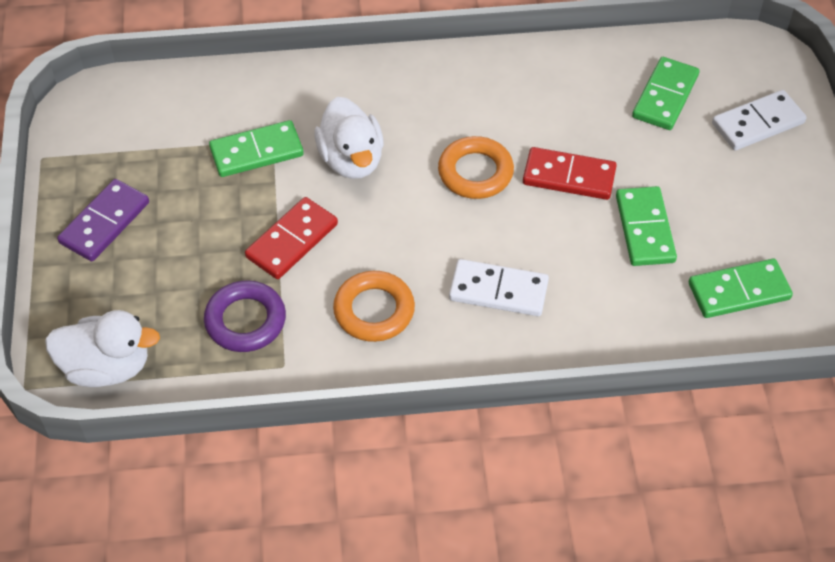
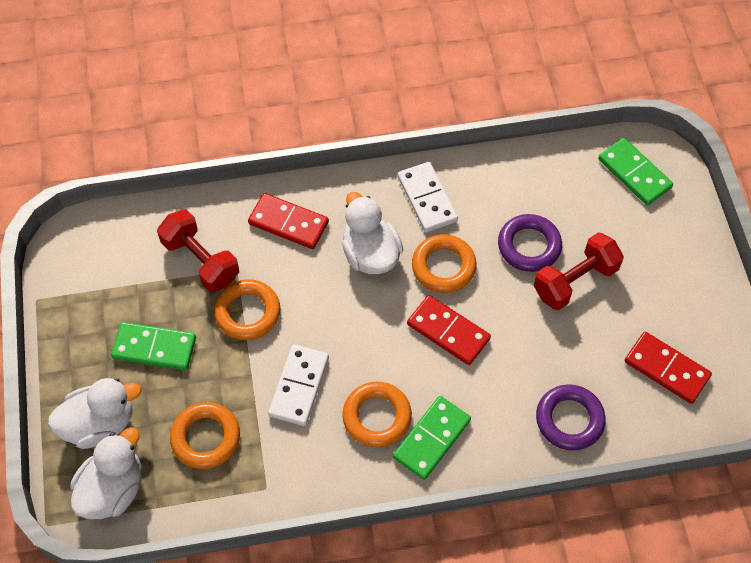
green domino: 4 -> 3
orange ring: 2 -> 4
purple domino: 1 -> 0
purple ring: 1 -> 2
red domino: 2 -> 3
red dumbbell: 0 -> 2
white duck: 2 -> 3

